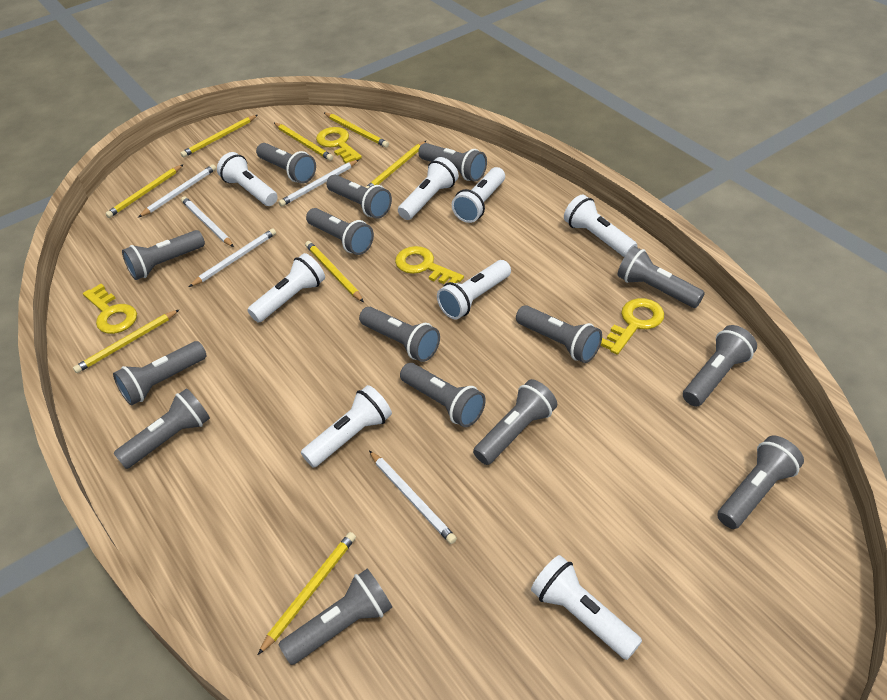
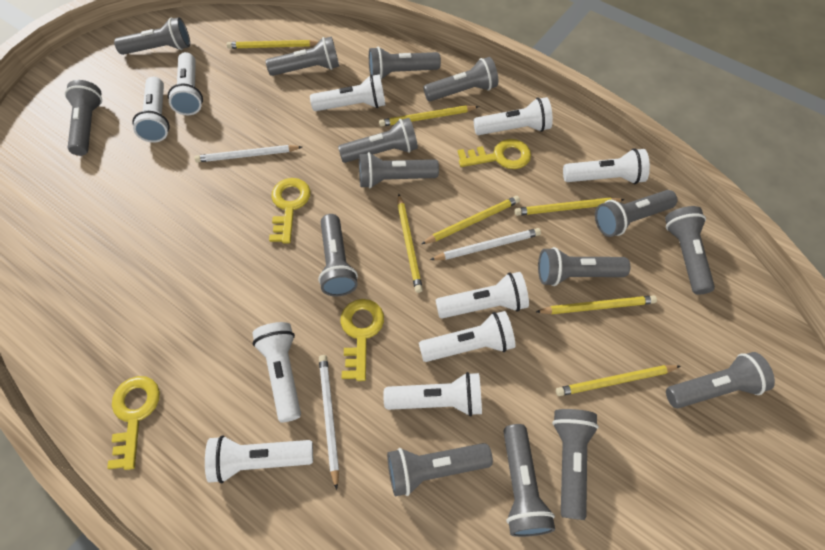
white flashlight: 8 -> 10
white pencil: 5 -> 3
yellow pencil: 8 -> 7

